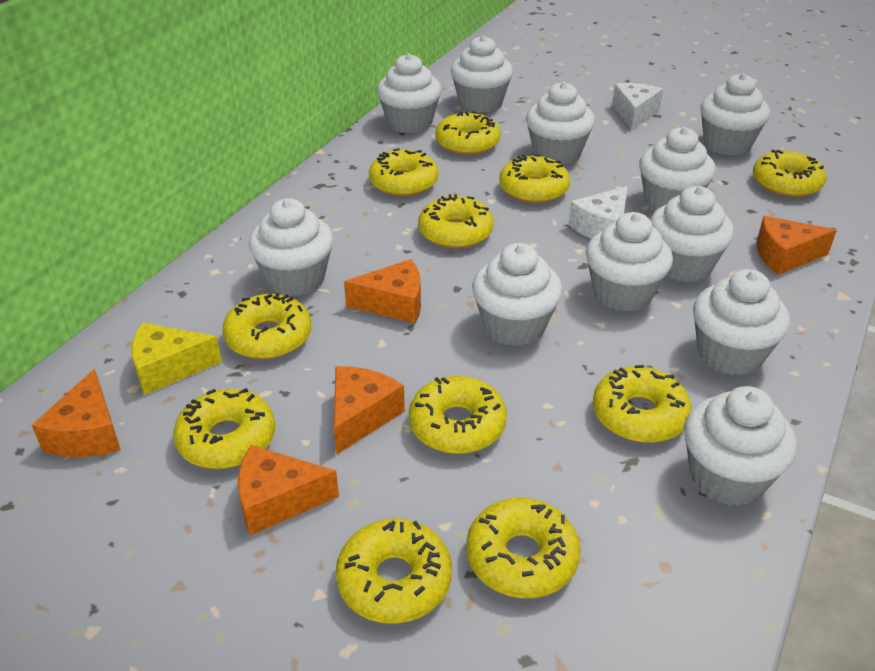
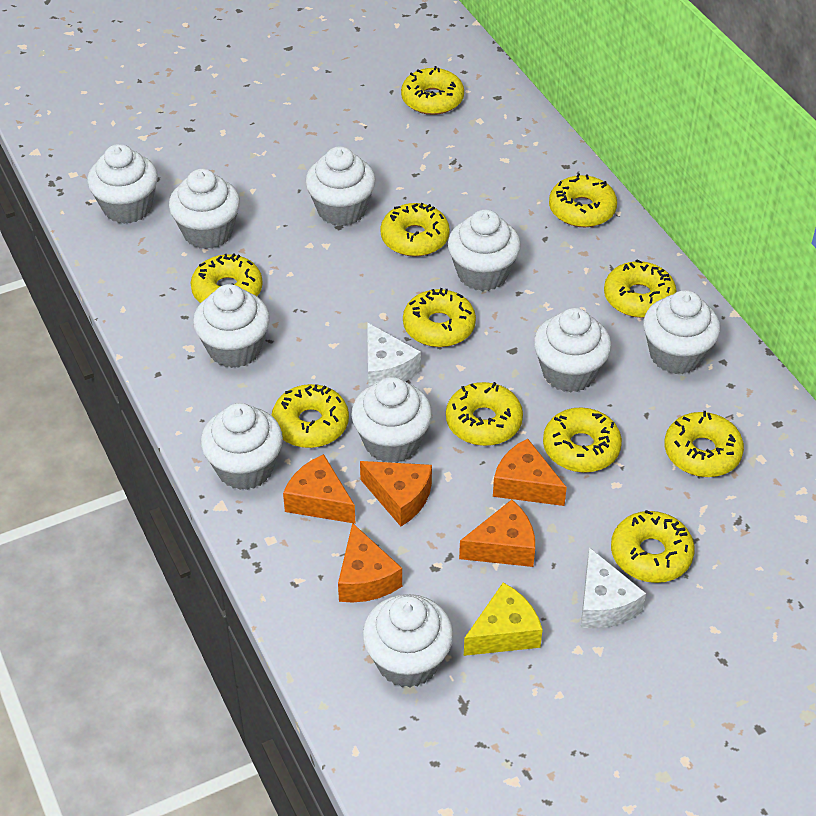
white cupcake: 11 -> 10

